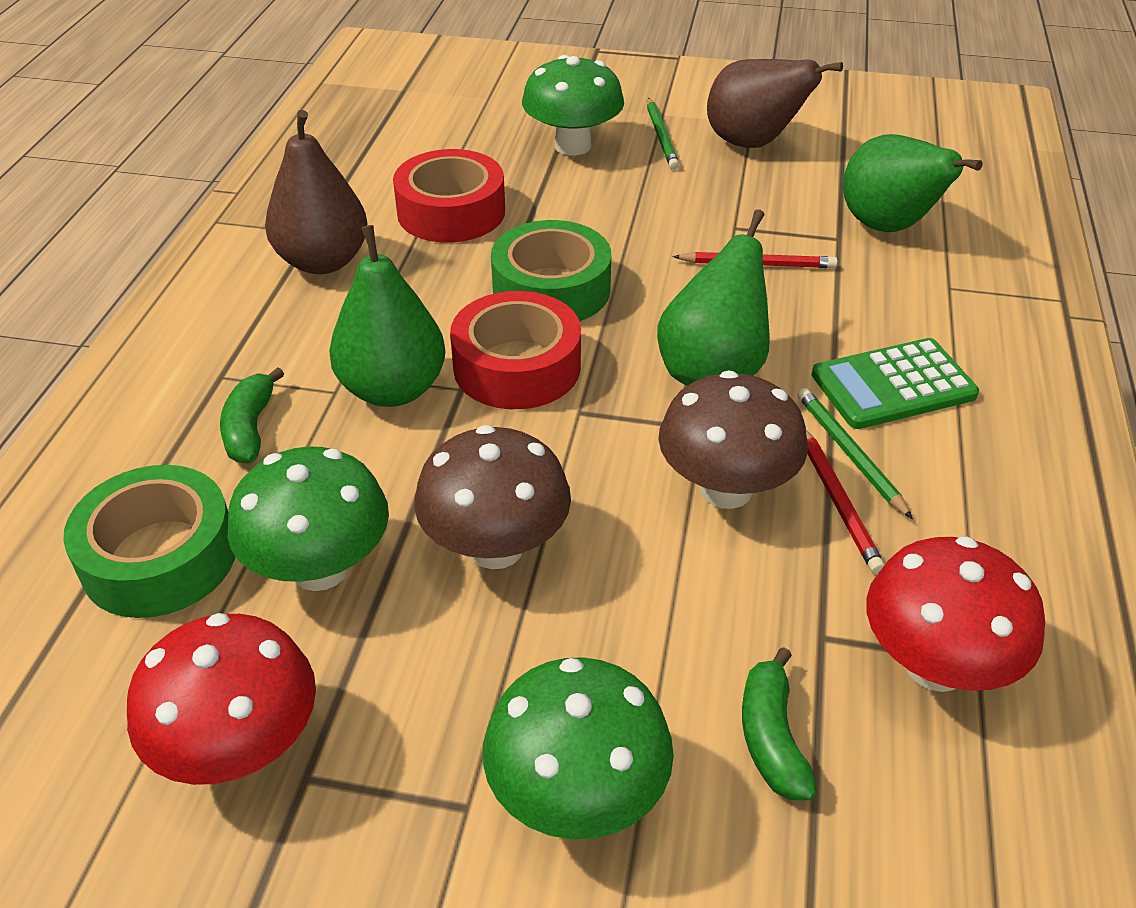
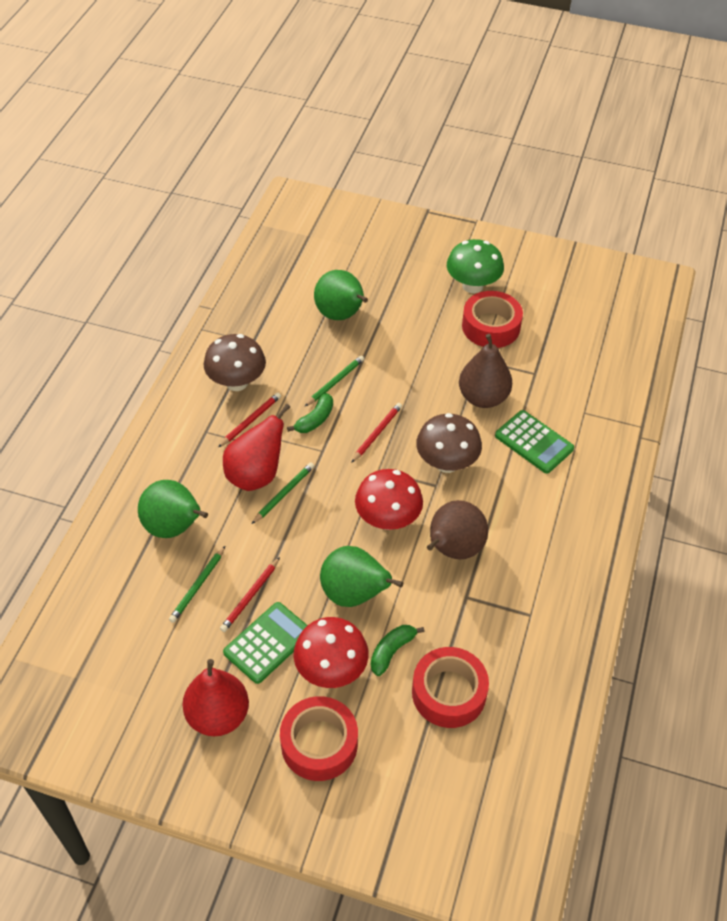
green calculator: 1 -> 2
green mushroom: 3 -> 1
green pencil: 2 -> 3
green tape: 2 -> 0
red pear: 0 -> 2
red pencil: 2 -> 3
red tape: 2 -> 3

